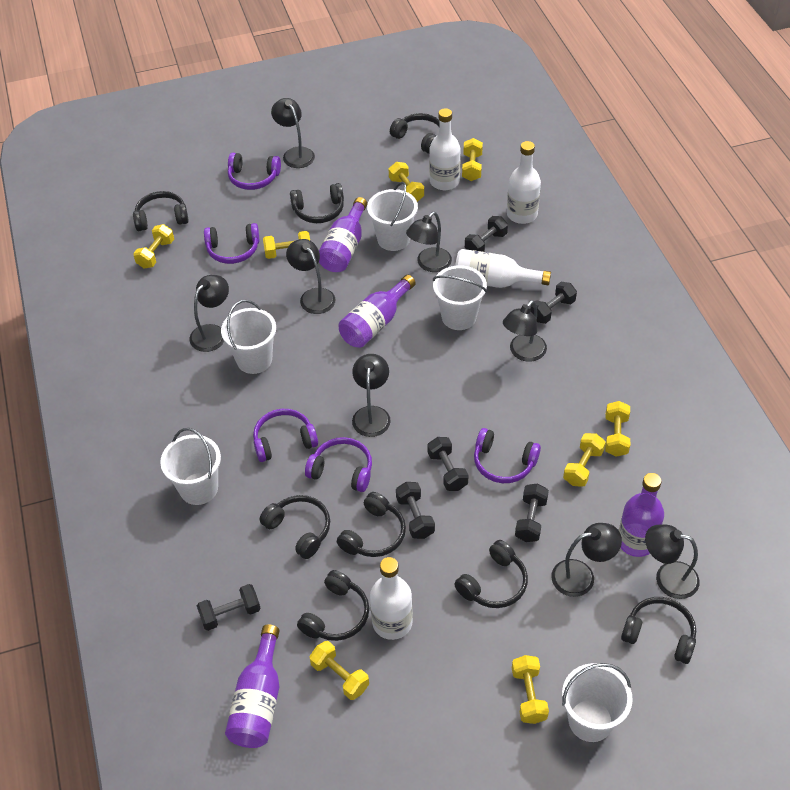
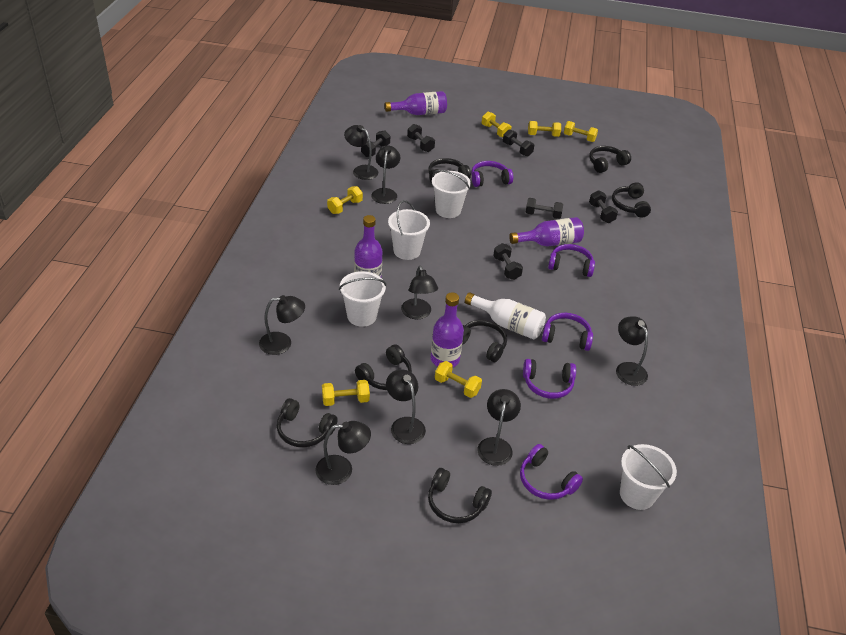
black headphones: 8 -> 7
white bottle: 4 -> 1
white bucket: 5 -> 4
yellow dumbbell: 8 -> 6

